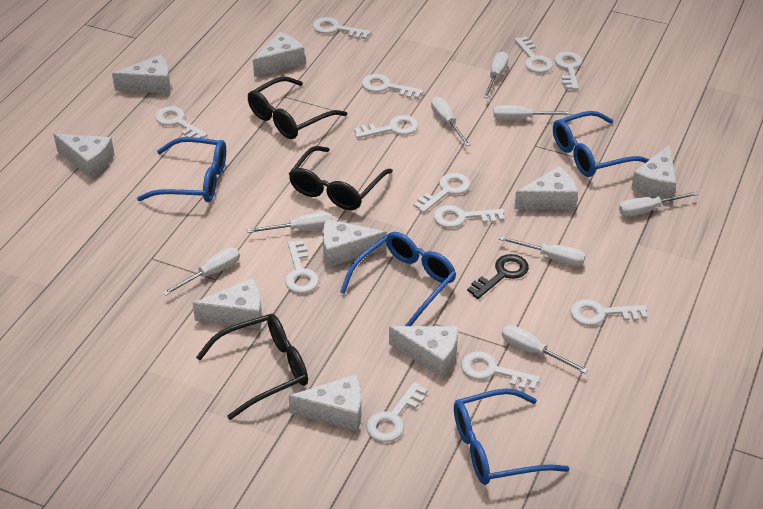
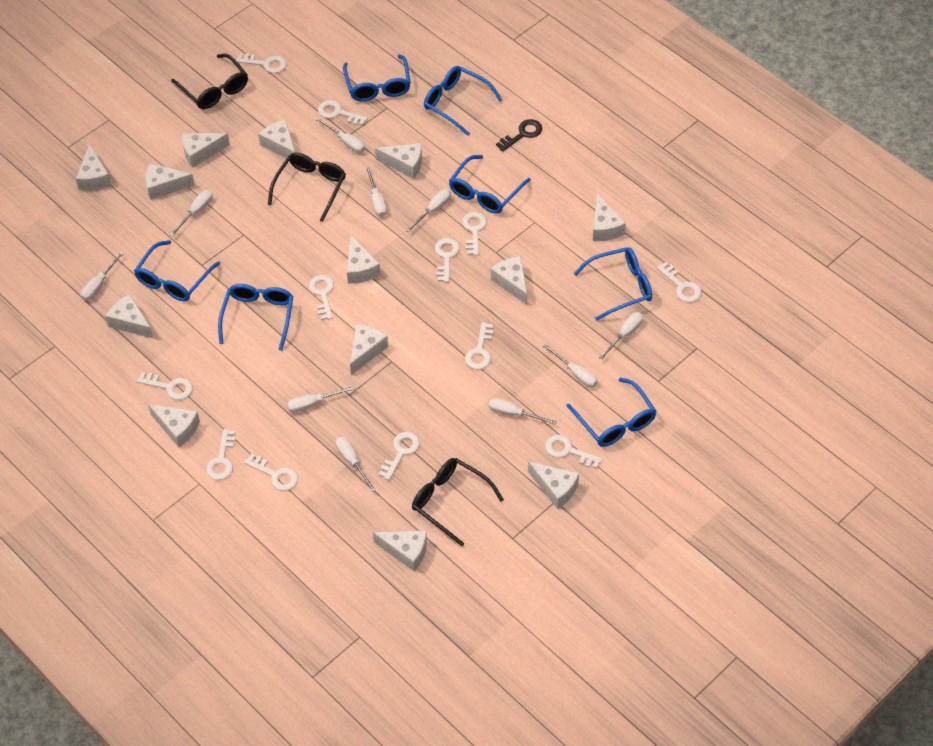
blue glasses: 4 -> 7
white cheese: 9 -> 13
white screwdriver: 8 -> 10

